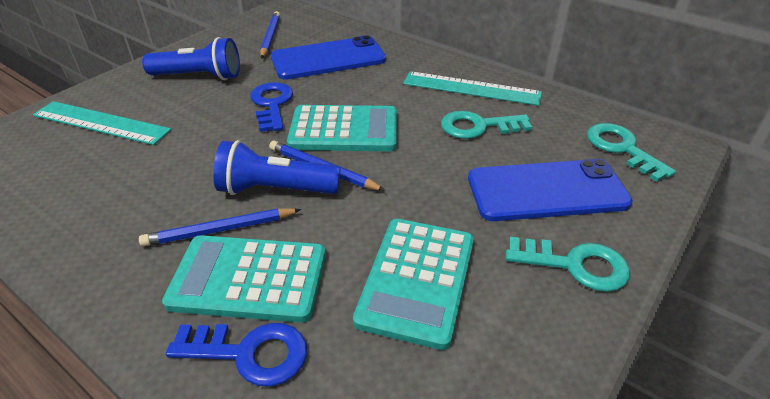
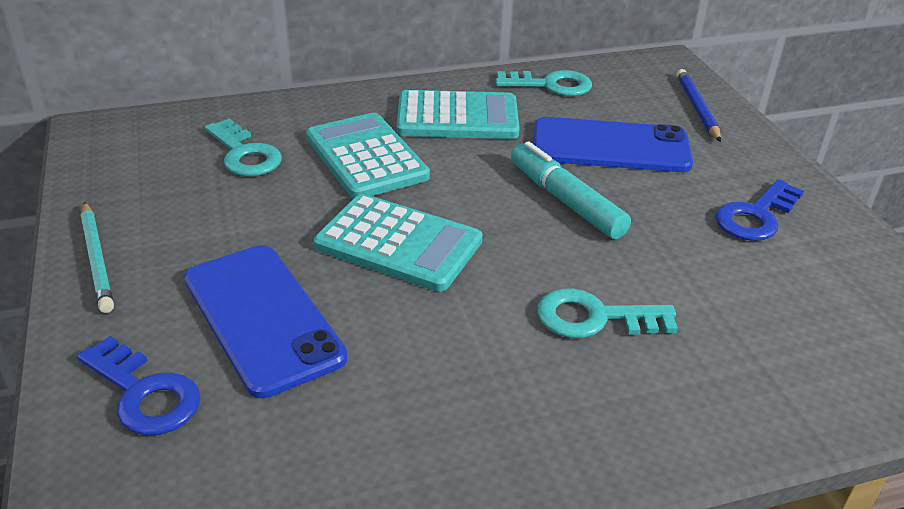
blue flashlight: 2 -> 0
blue pencil: 3 -> 1
turquoise marker: 0 -> 1
turquoise pencil: 0 -> 1
turquoise ruler: 2 -> 0

